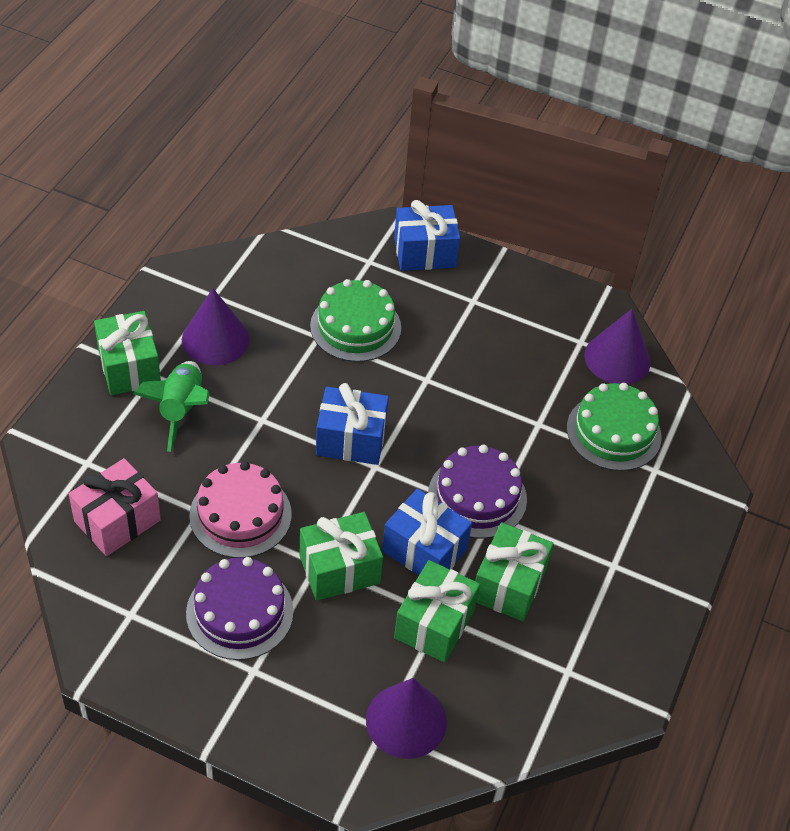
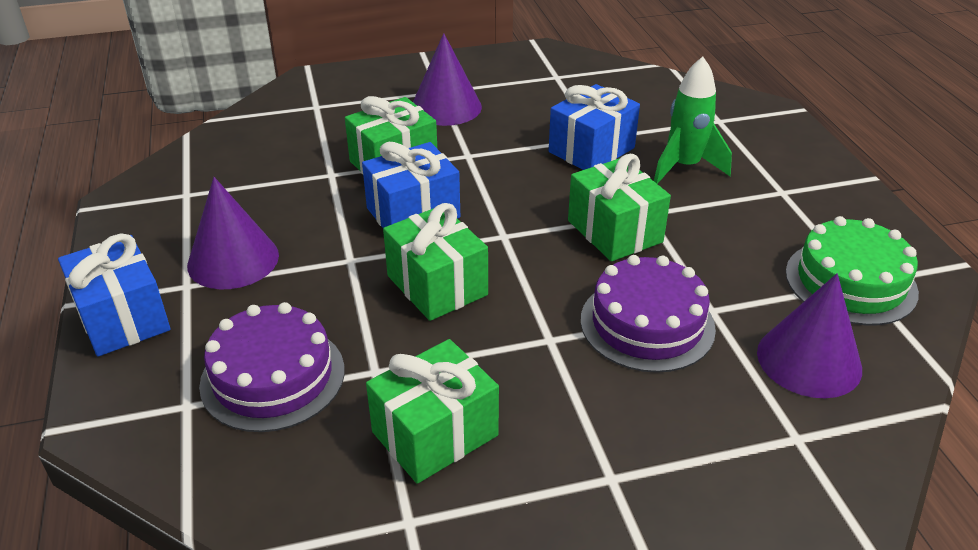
green cake: 2 -> 1
pink cake: 1 -> 0
pink gift: 1 -> 0

